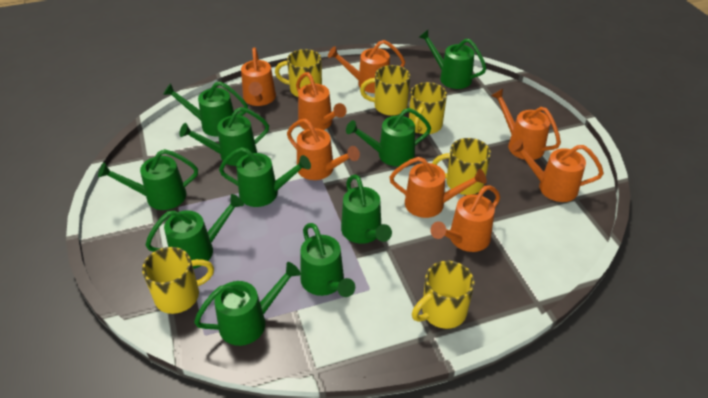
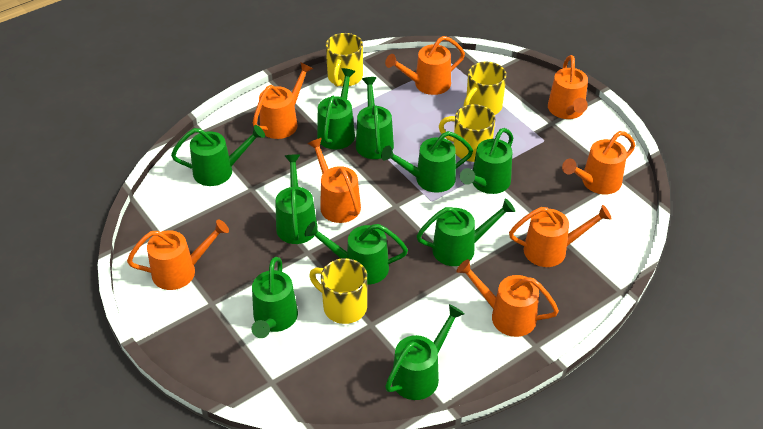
yellow mug: 6 -> 4

